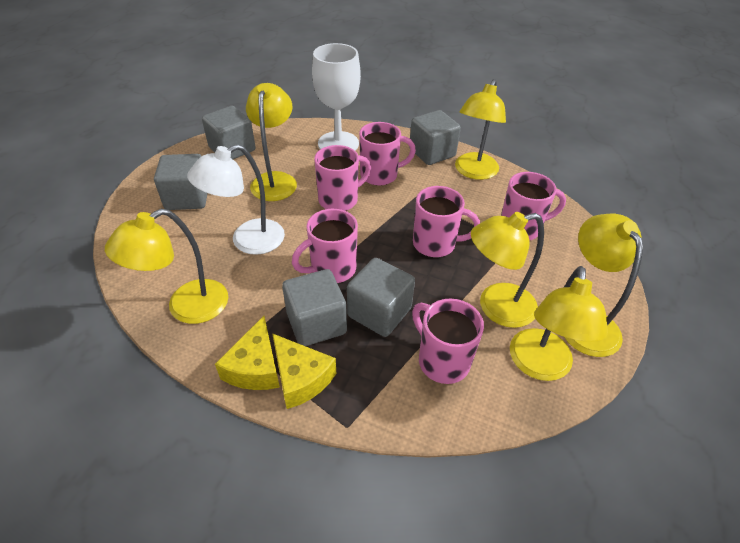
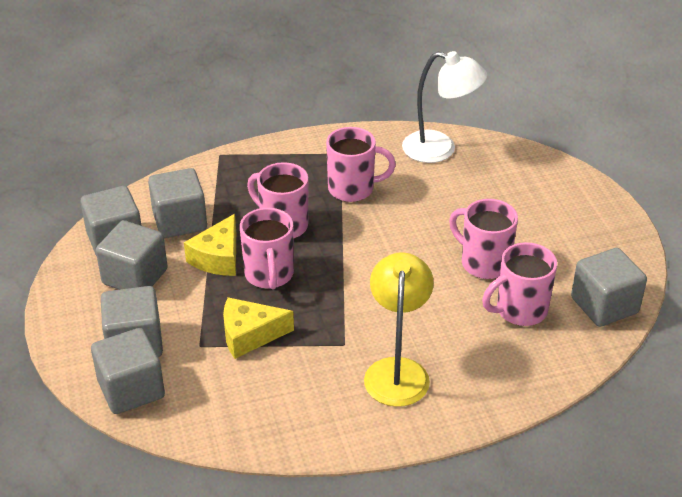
grey cube: 5 -> 6
pink mug: 6 -> 5
white goblet: 1 -> 0
yellow lamp: 6 -> 1

